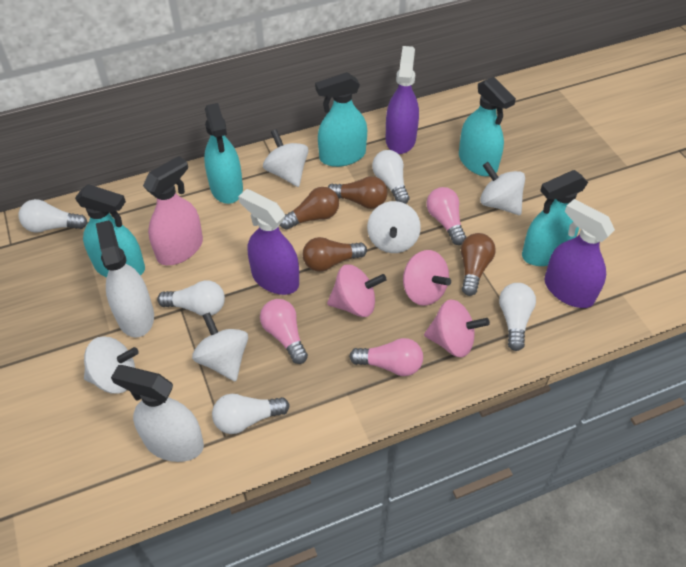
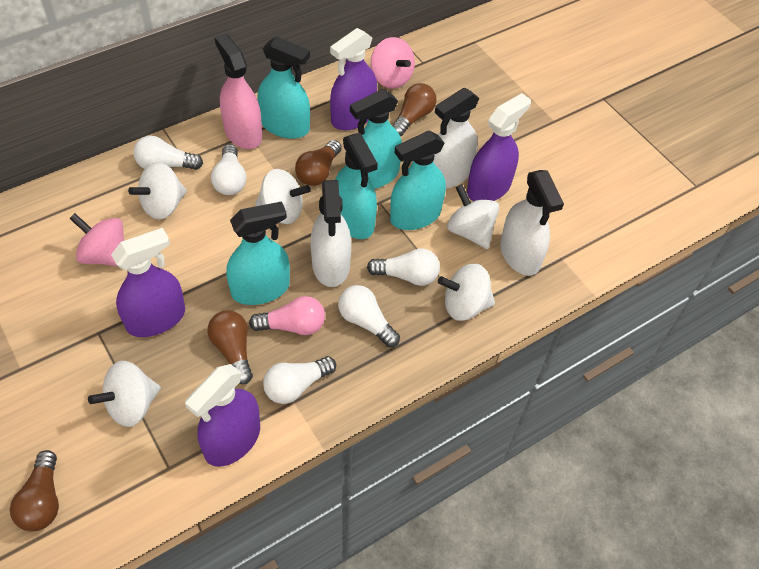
pink light bulb: 3 -> 1
pink spinning top: 3 -> 2
purple spray bottle: 3 -> 4
white spray bottle: 2 -> 3

